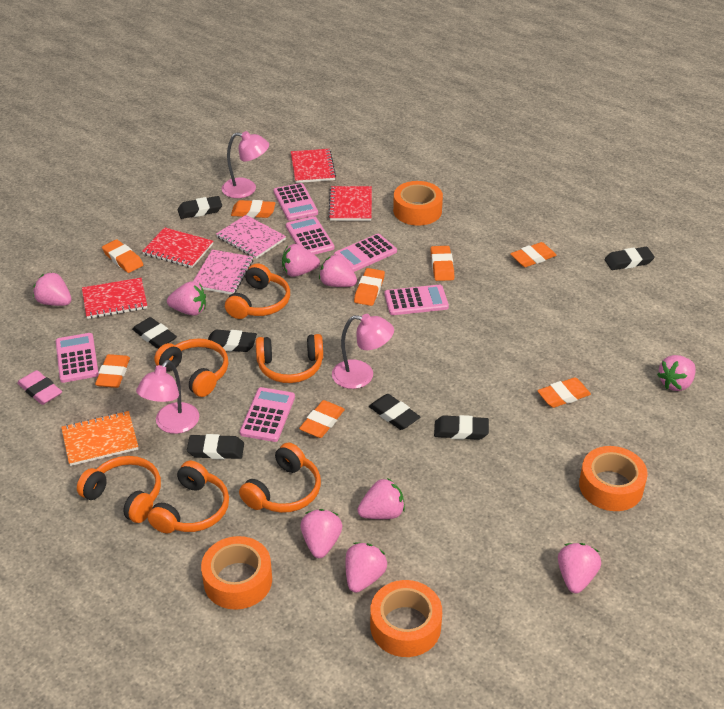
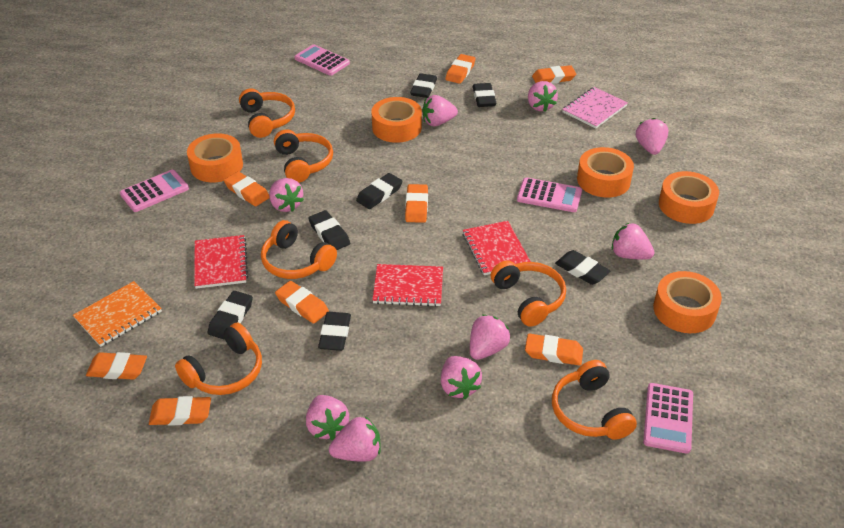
orange tape: 4 -> 5
pink calculator: 6 -> 4
pink eraser: 1 -> 0
pink lamp: 3 -> 0
pink notebook: 2 -> 1
red notebook: 4 -> 3

